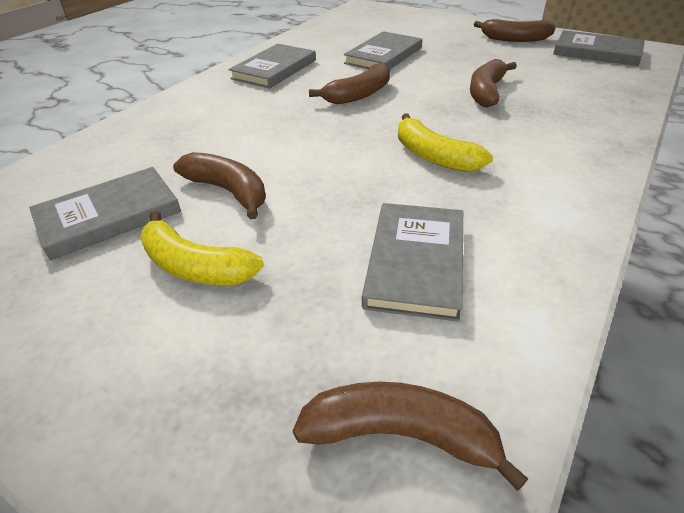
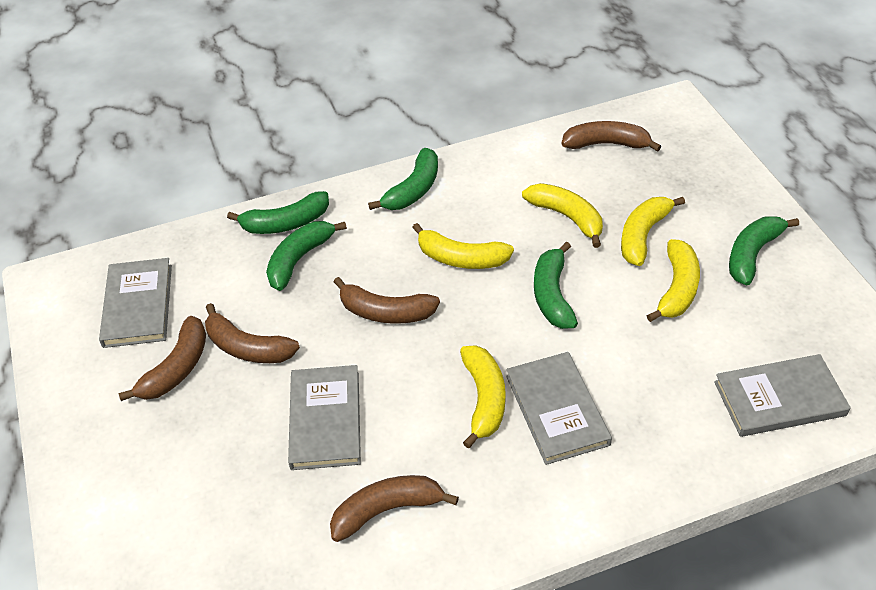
green banana: 0 -> 5
grey book: 5 -> 4
yellow banana: 2 -> 5

